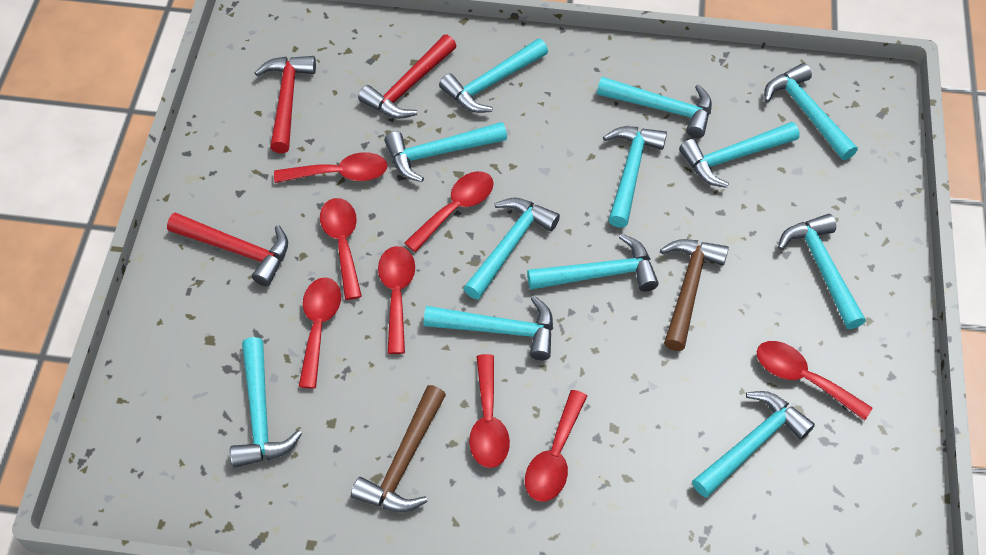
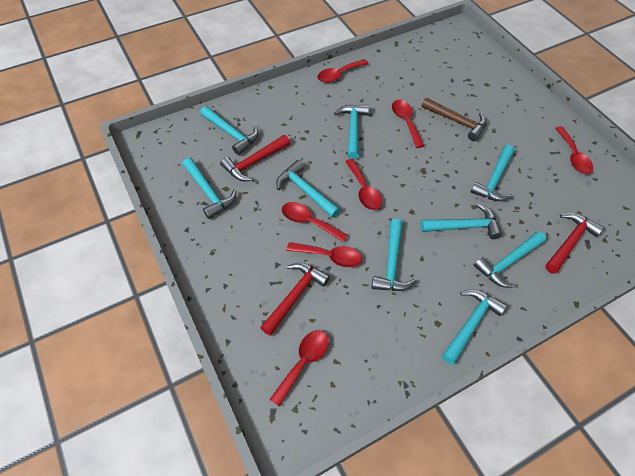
brown hammer: 2 -> 1
red spoon: 8 -> 7
turquoise hammer: 12 -> 9

